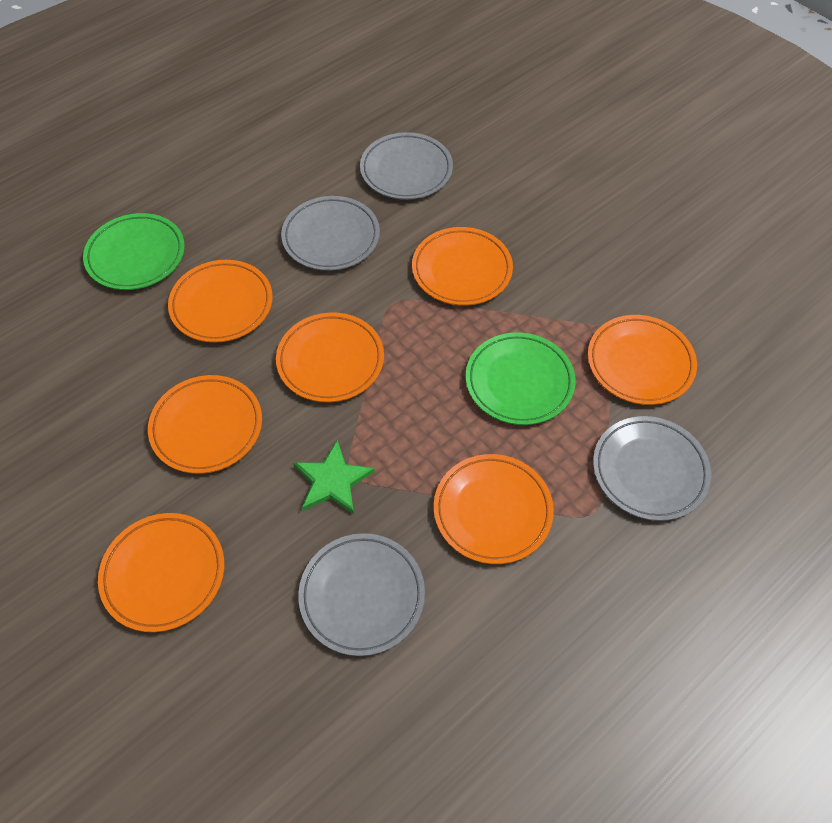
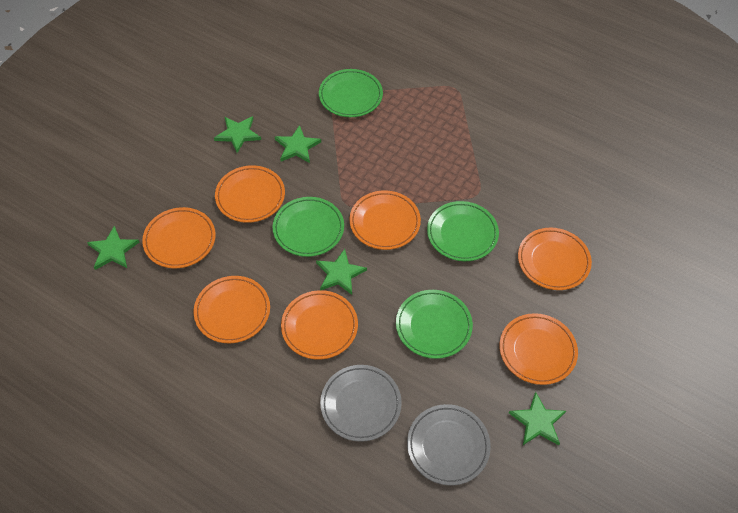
green plate: 2 -> 4
green star: 1 -> 5
grey plate: 4 -> 2

